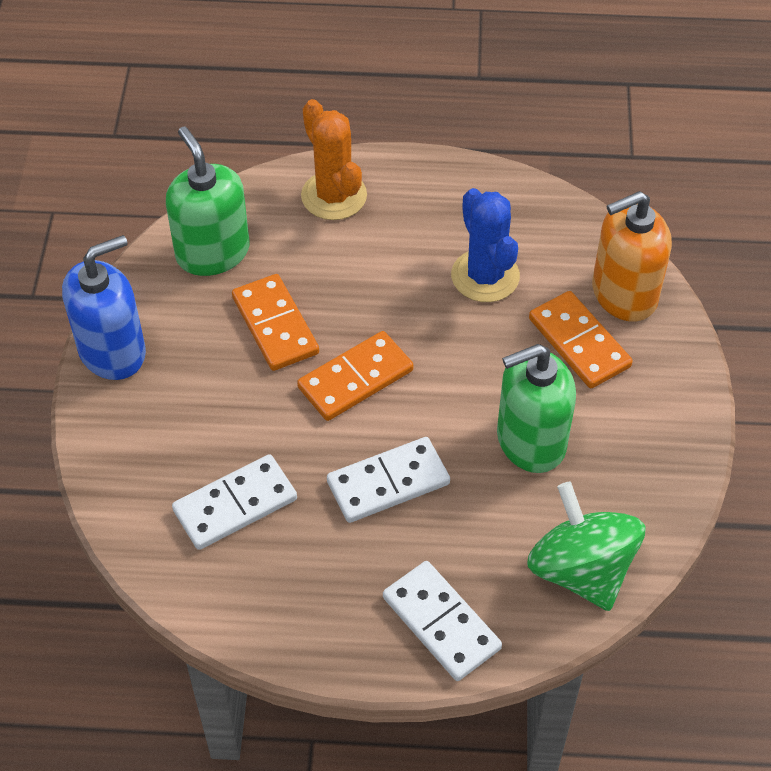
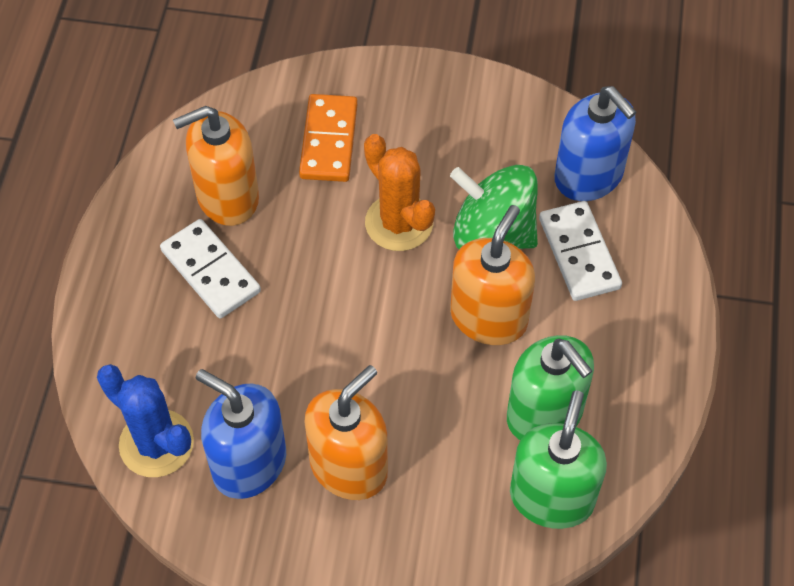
blue soap dispenser: 1 -> 2
orange domino: 3 -> 1
orange soap dispenser: 1 -> 3
white domino: 3 -> 2

